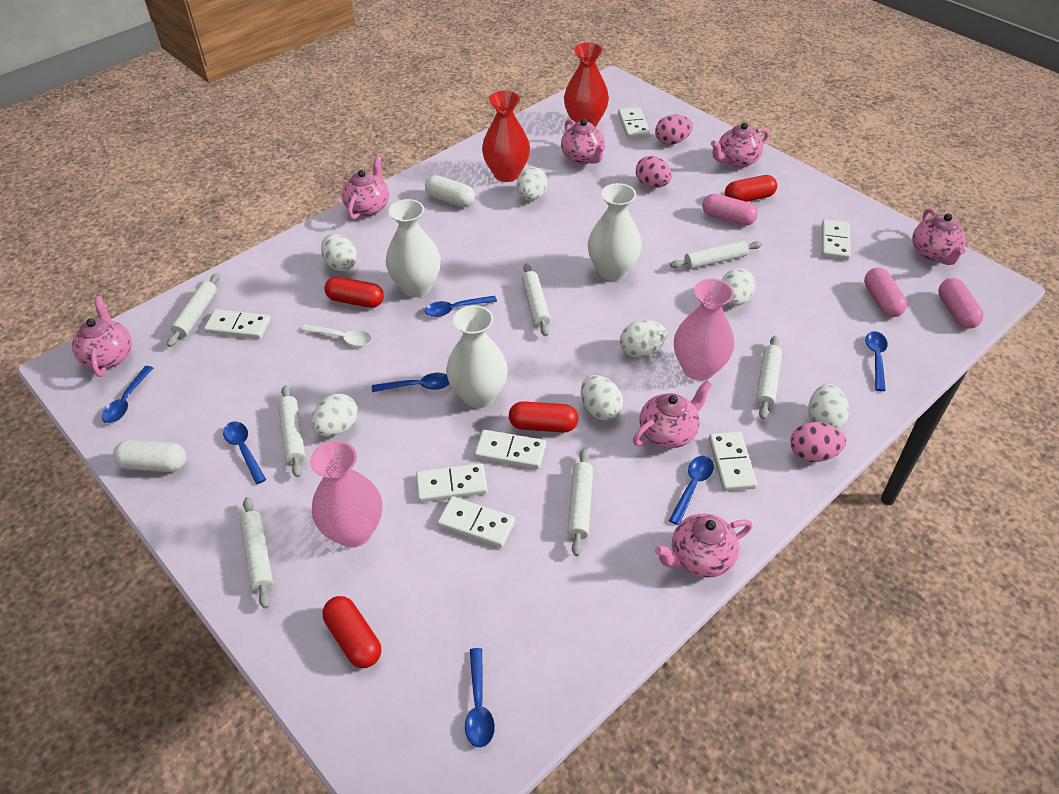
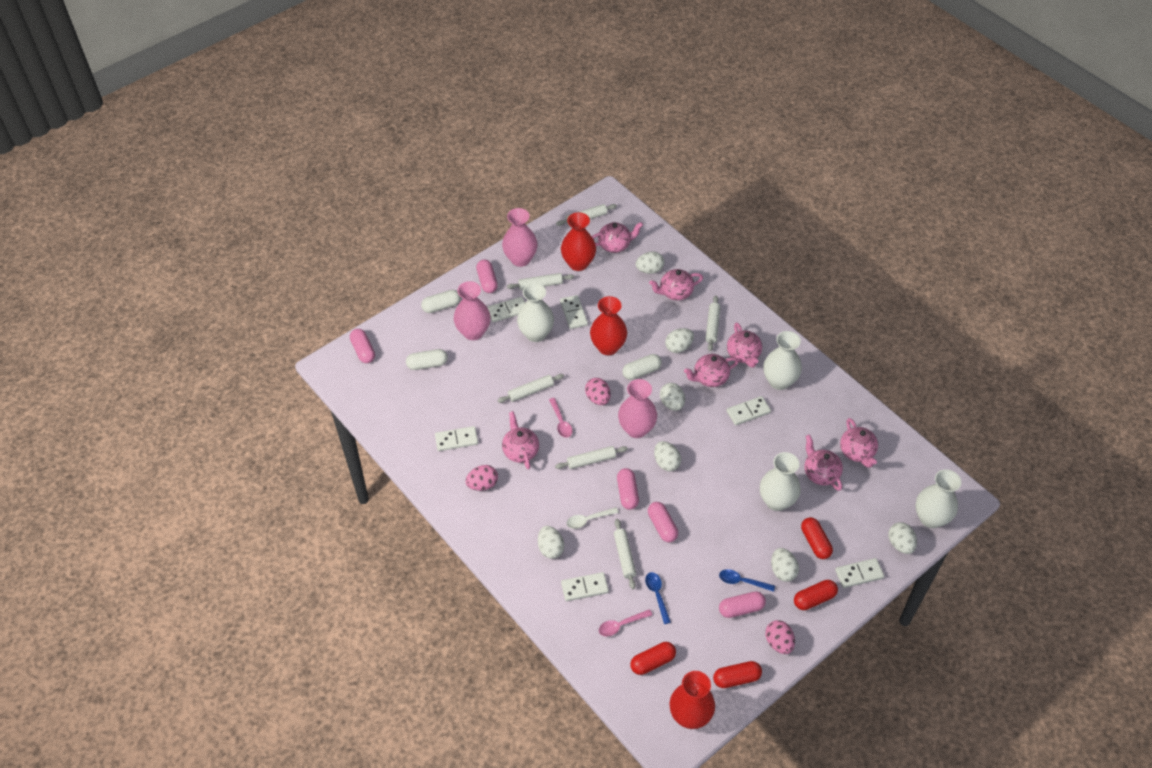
blue spoon: 7 -> 2
pink capsule: 3 -> 5
pink spoon: 0 -> 2
pink vase: 2 -> 3
red vase: 2 -> 3
white capsule: 2 -> 3
white domino: 7 -> 6
white rolling pin: 7 -> 6
white vase: 3 -> 4

